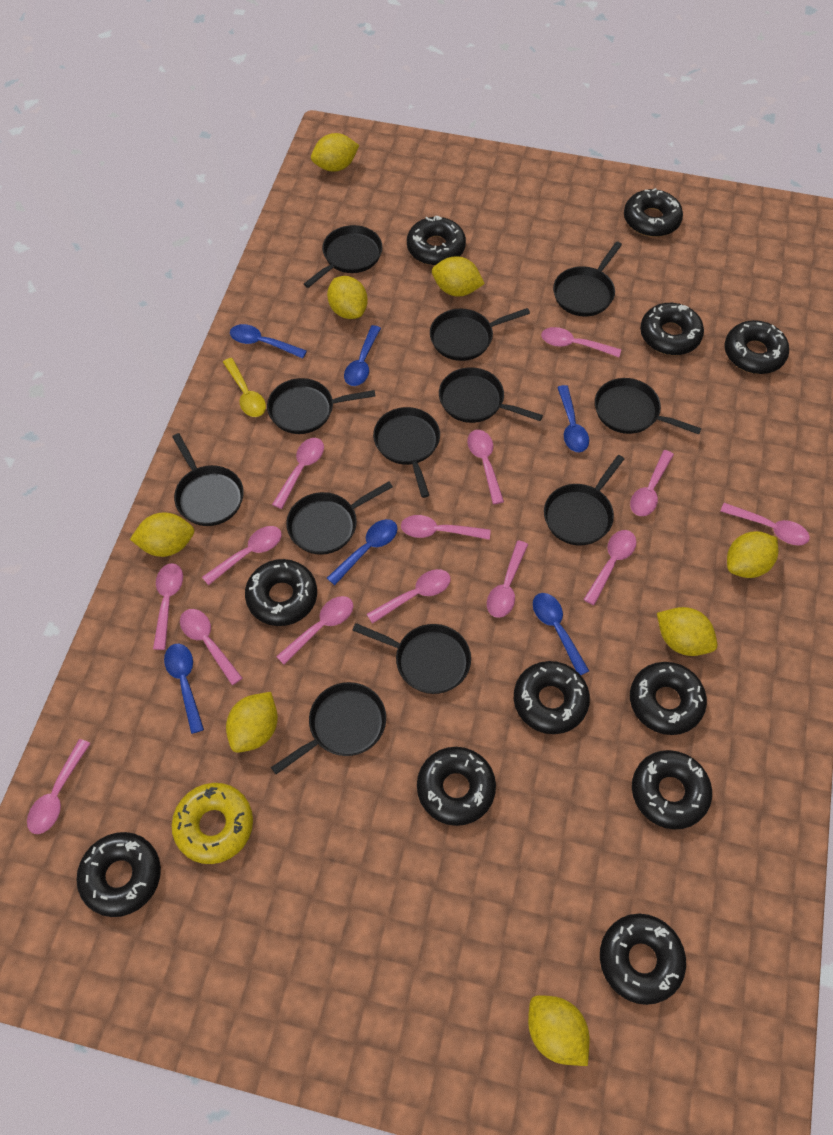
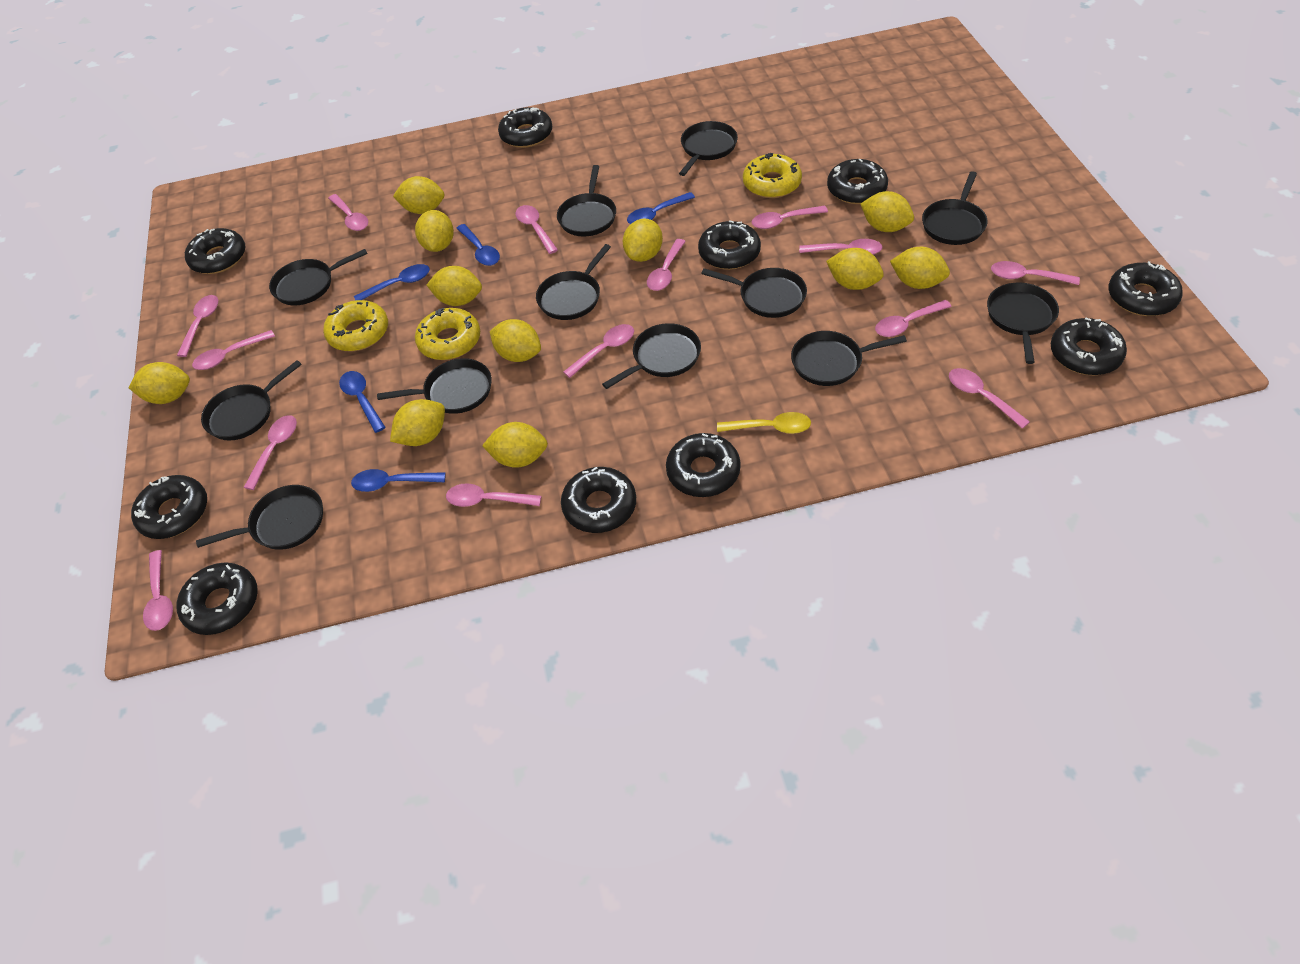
black donut: 11 -> 10
blue spoon: 6 -> 5
yellow donut: 1 -> 3
yellow lemon: 8 -> 11

